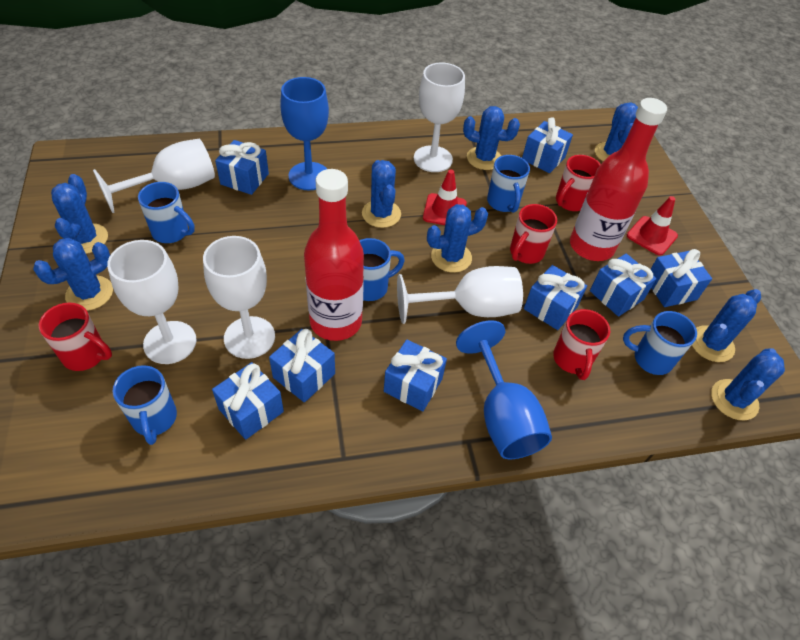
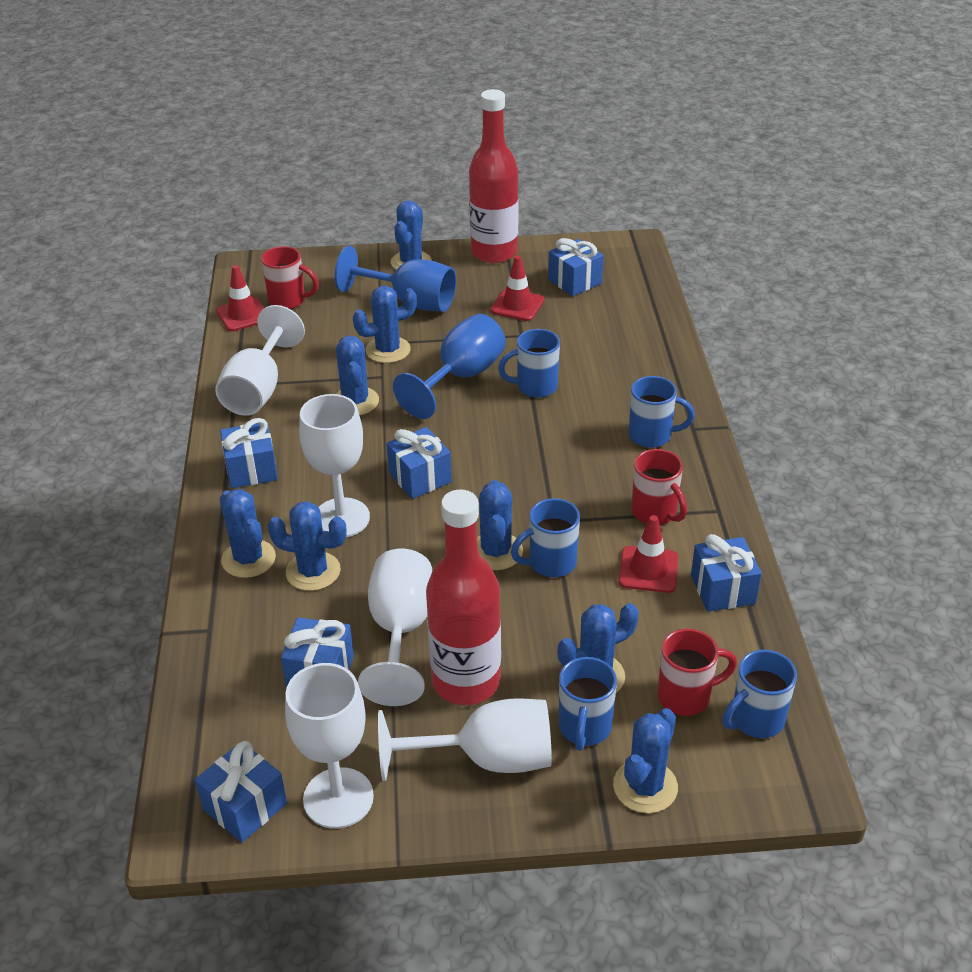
blue gift: 8 -> 6
red mug: 4 -> 3
red traffic cone: 2 -> 3

